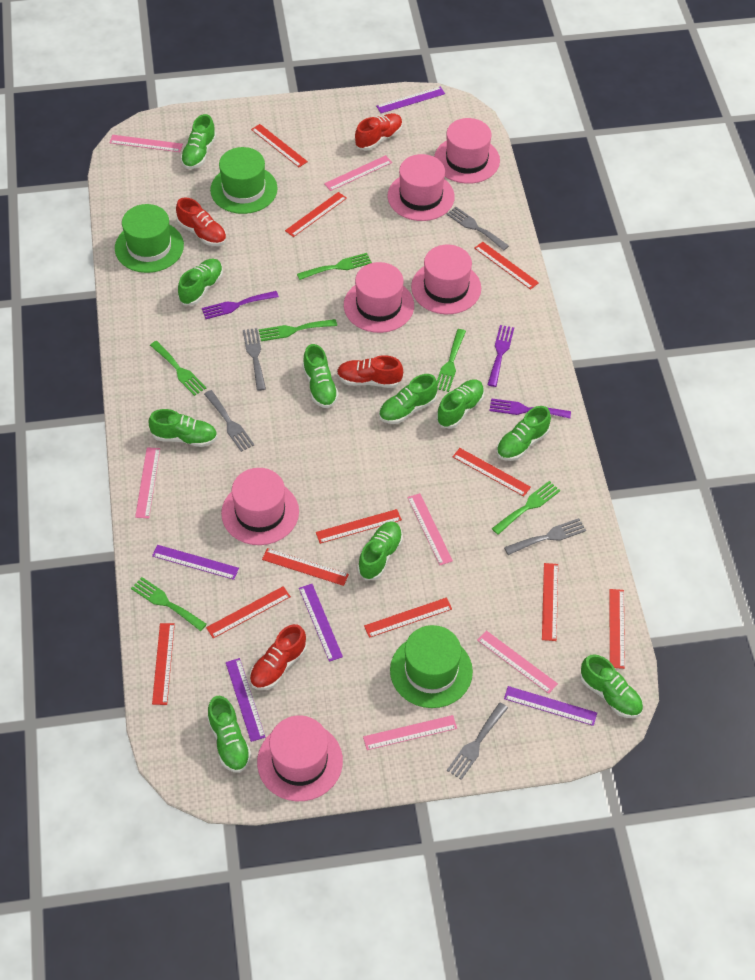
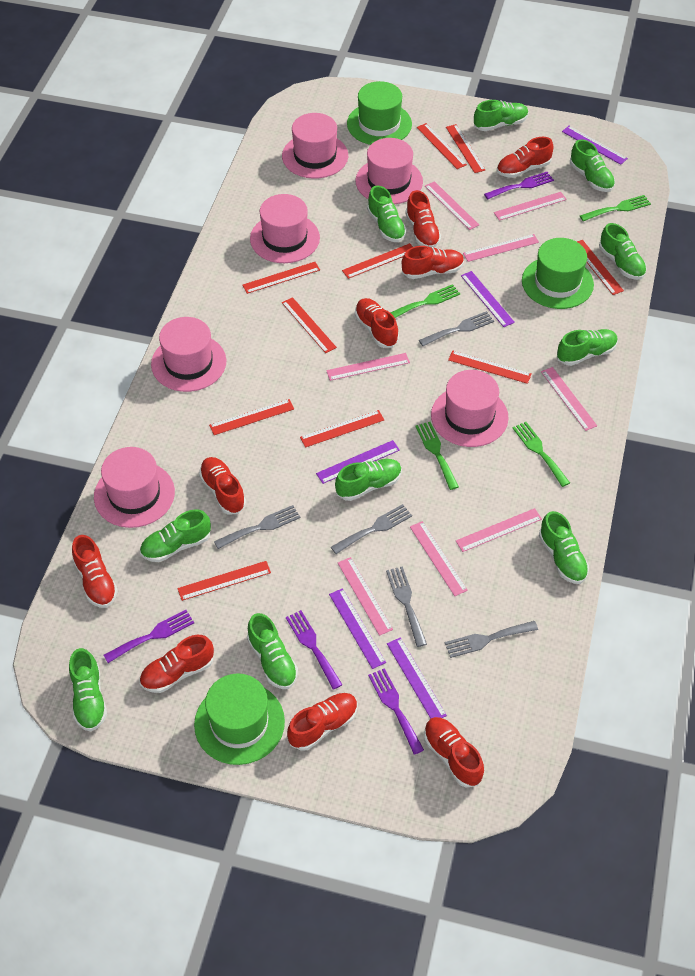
green fork: 6 -> 4
pink ruler: 6 -> 8
purple fork: 3 -> 4
red ruler: 11 -> 10
red shoe: 4 -> 9

